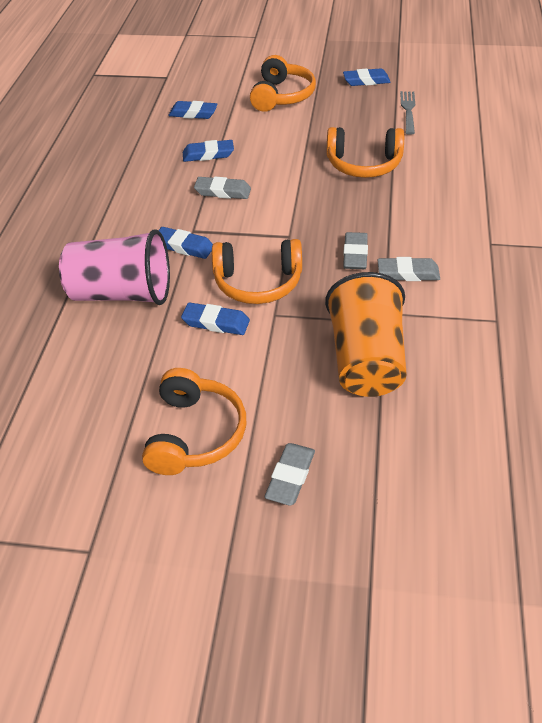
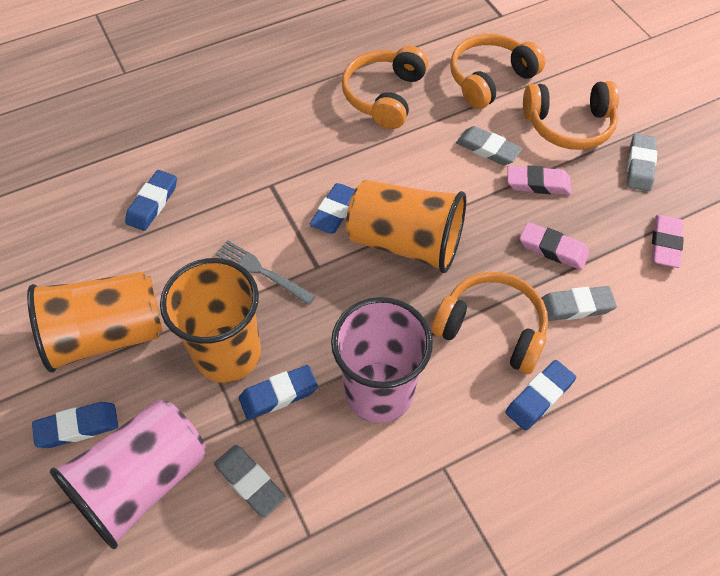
orange cup: 1 -> 3
pink cup: 1 -> 2
pink eraser: 0 -> 3

